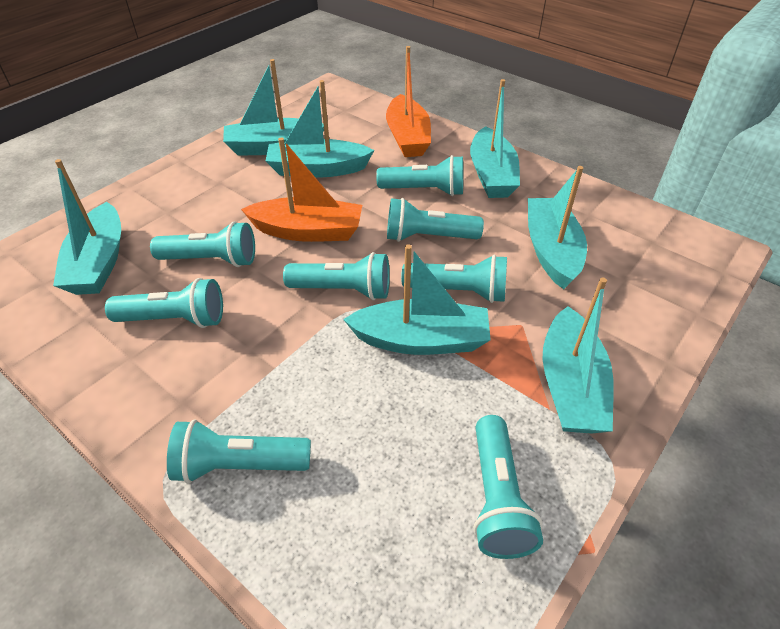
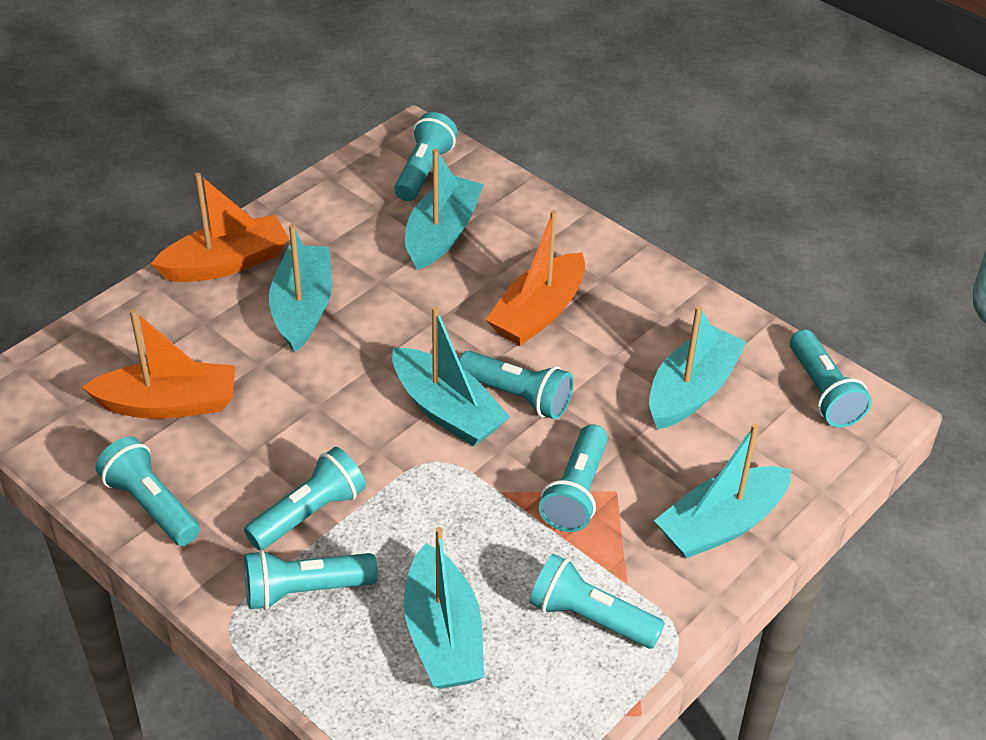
orange boat: 2 -> 3
turquoise boat: 7 -> 6

